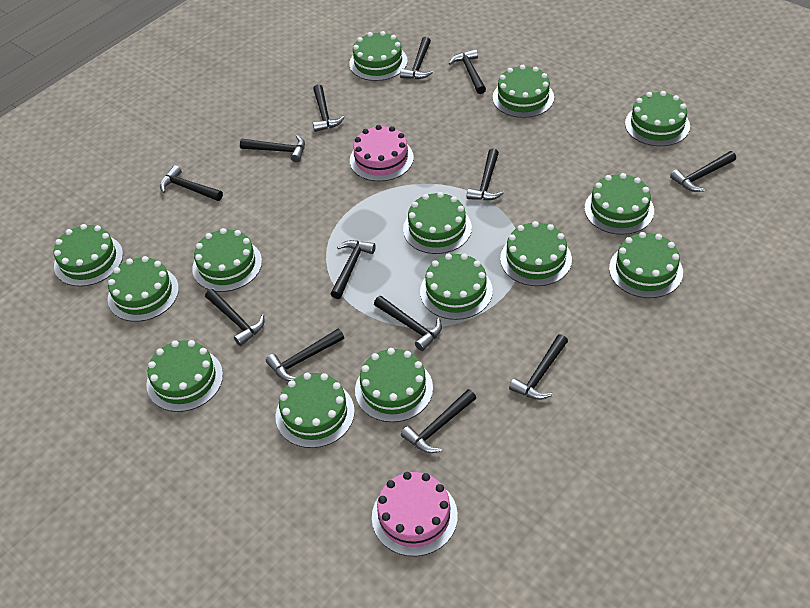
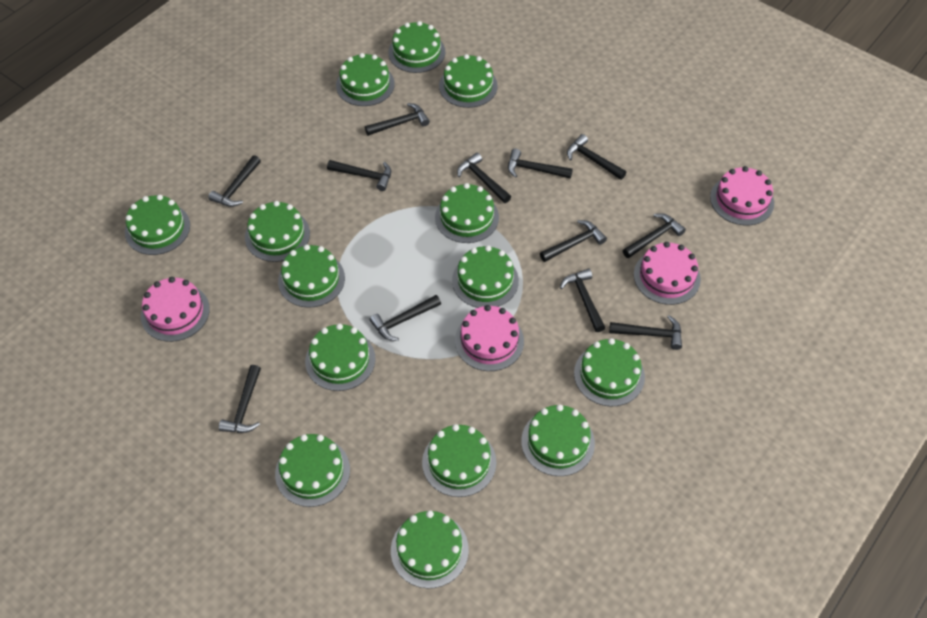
black hammer: 13 -> 12
pink cake: 2 -> 4

